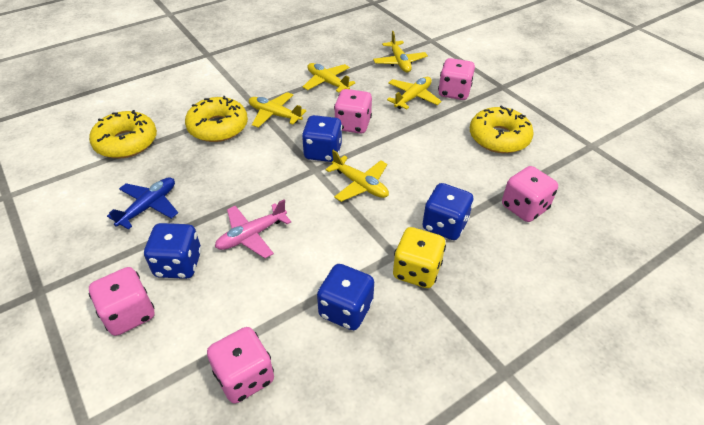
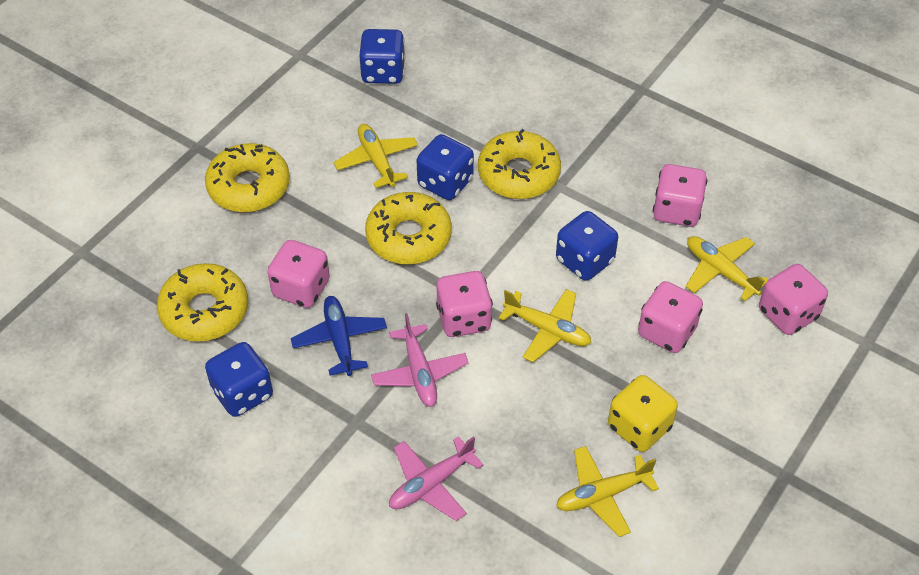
pink plane: 1 -> 2
yellow donut: 3 -> 4
yellow plane: 5 -> 4

